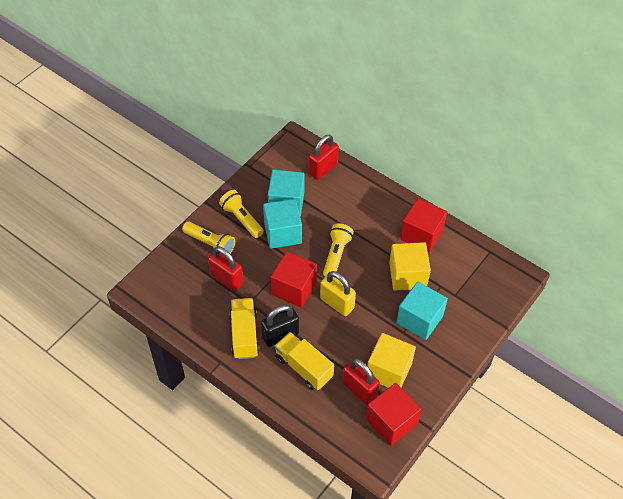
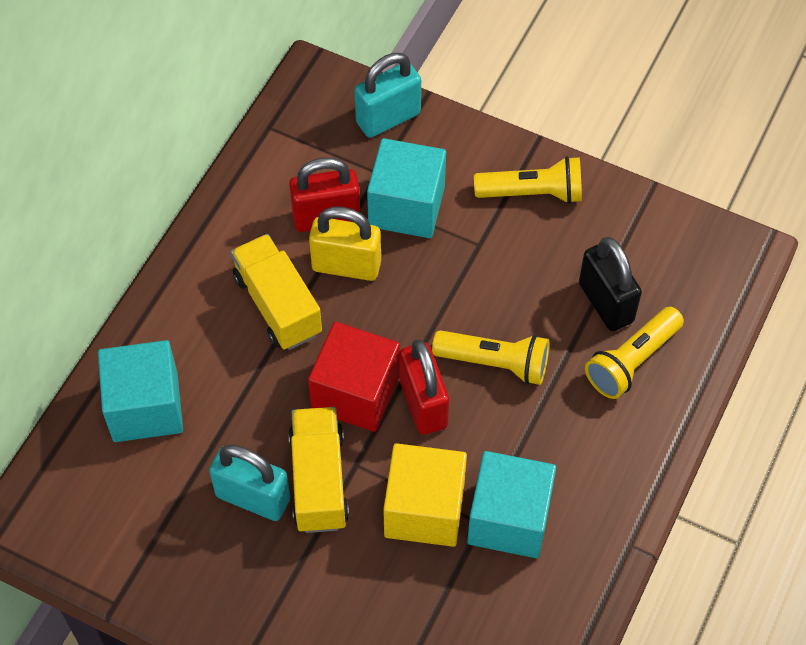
red cube: 3 -> 1
red padlock: 3 -> 2
turquoise padlock: 0 -> 2
yellow cube: 2 -> 1

